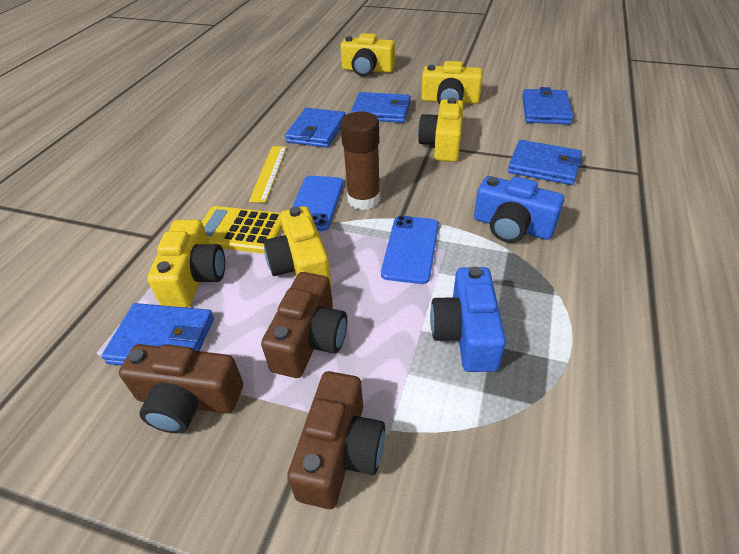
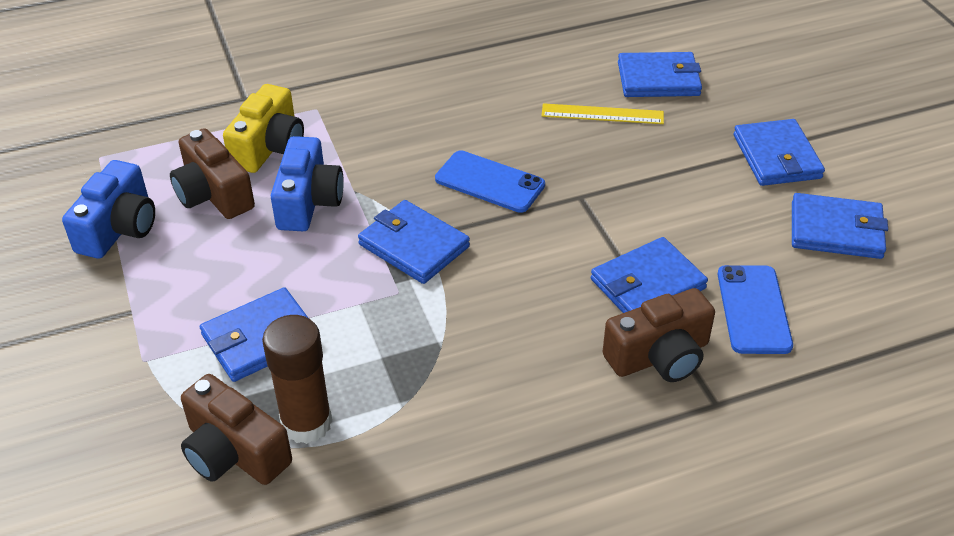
blue wallet: 5 -> 6
yellow calculator: 1 -> 0
yellow camera: 5 -> 1

